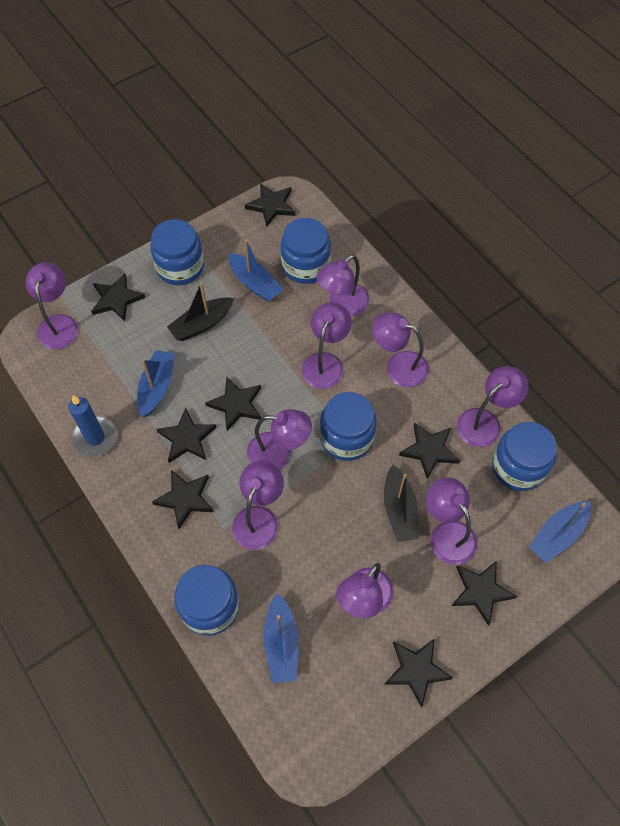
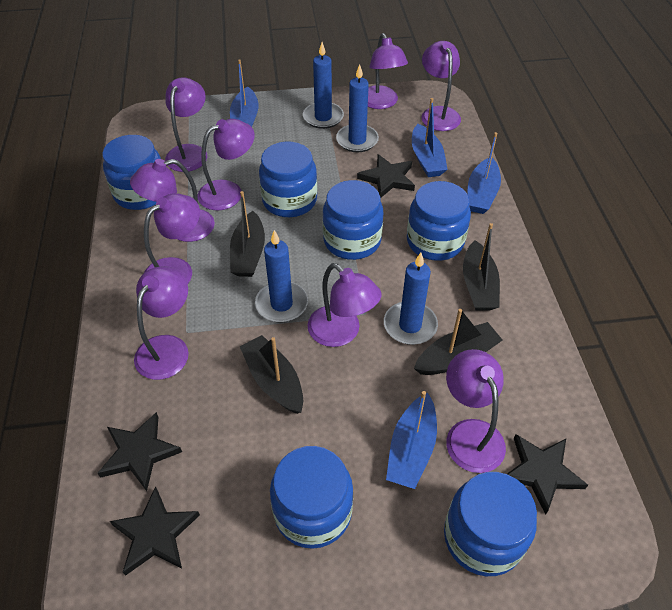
black boat: 2 -> 4
black star: 8 -> 4
blue candle: 1 -> 4
blue jar: 5 -> 6

